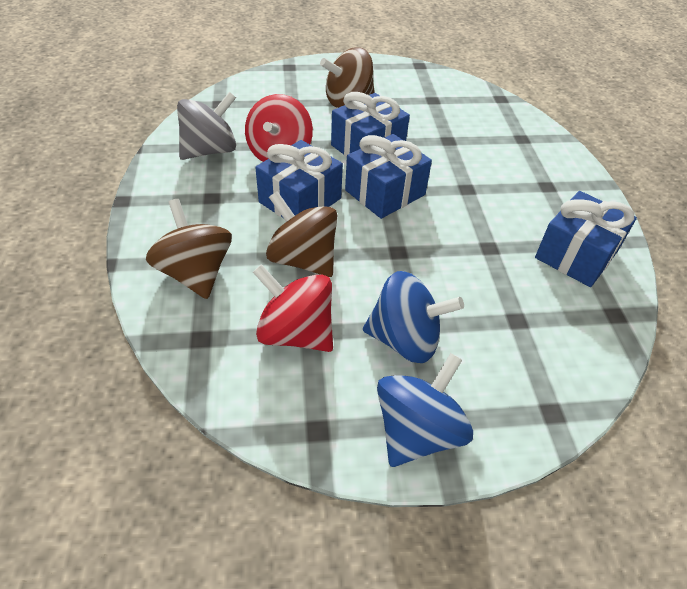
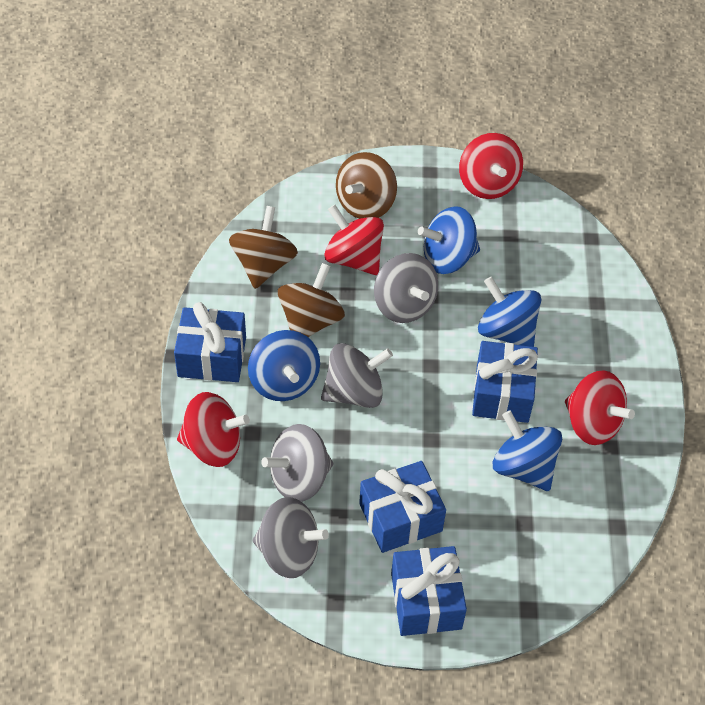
blue spinning top: 2 -> 4
grey spinning top: 1 -> 4
red spinning top: 2 -> 4

